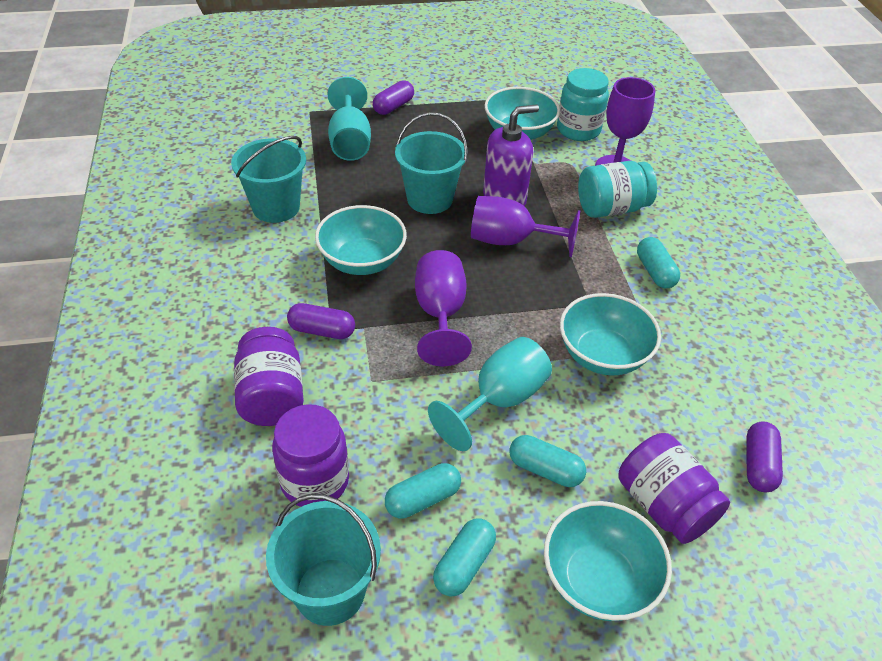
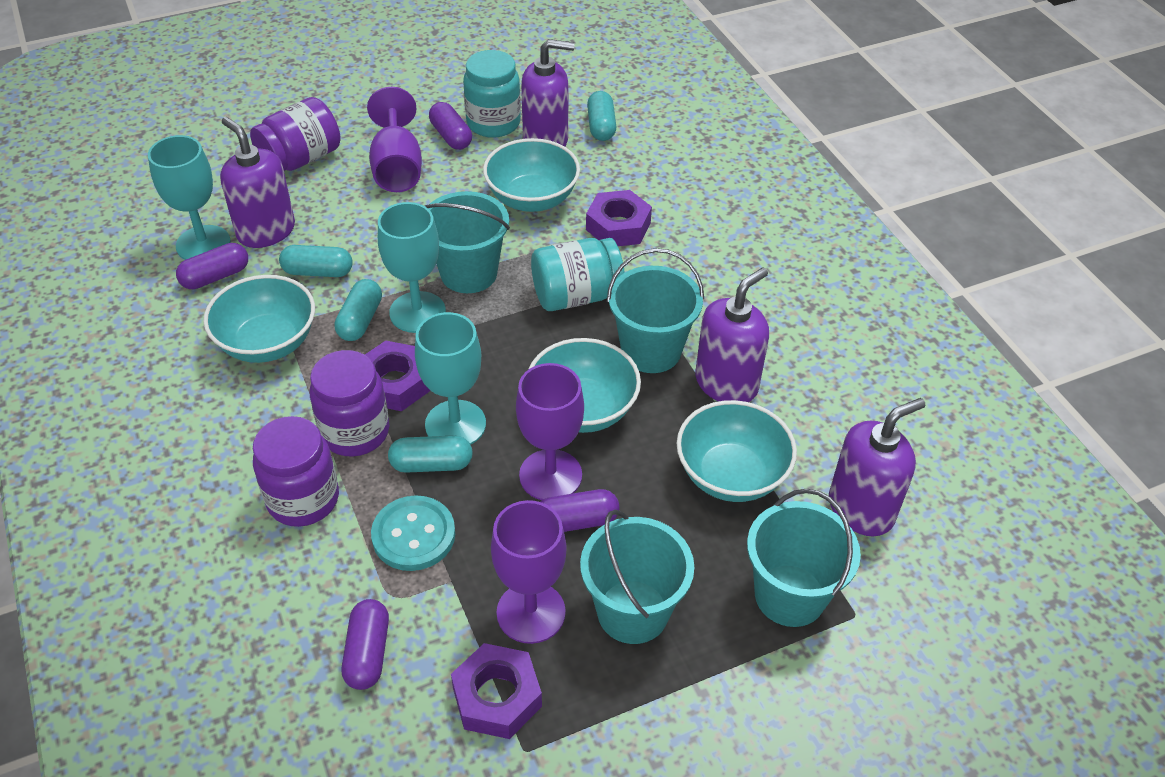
purple capsule: 3 -> 4
purple nut: 0 -> 3
purple soap dispenser: 1 -> 4
turquoise bucket: 3 -> 4
turquoise button: 0 -> 1
turquoise goblet: 2 -> 3

